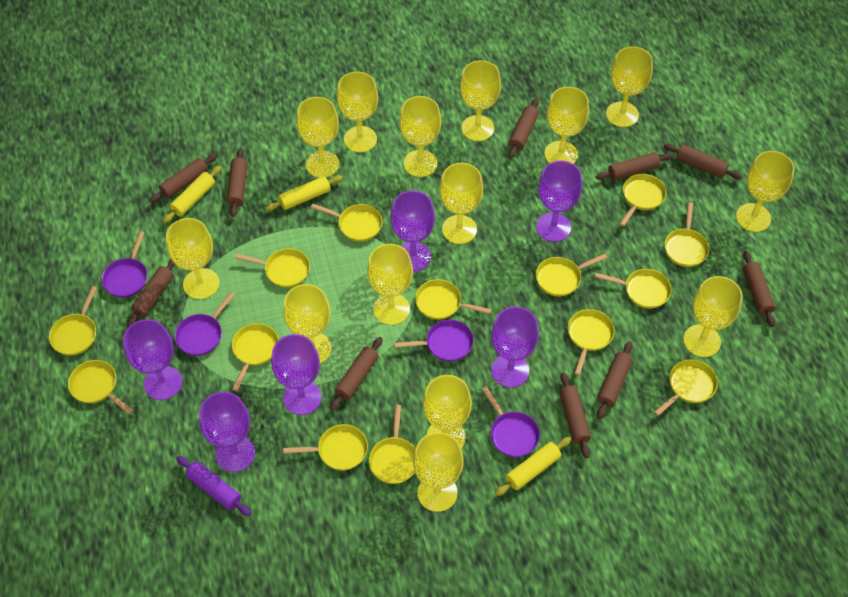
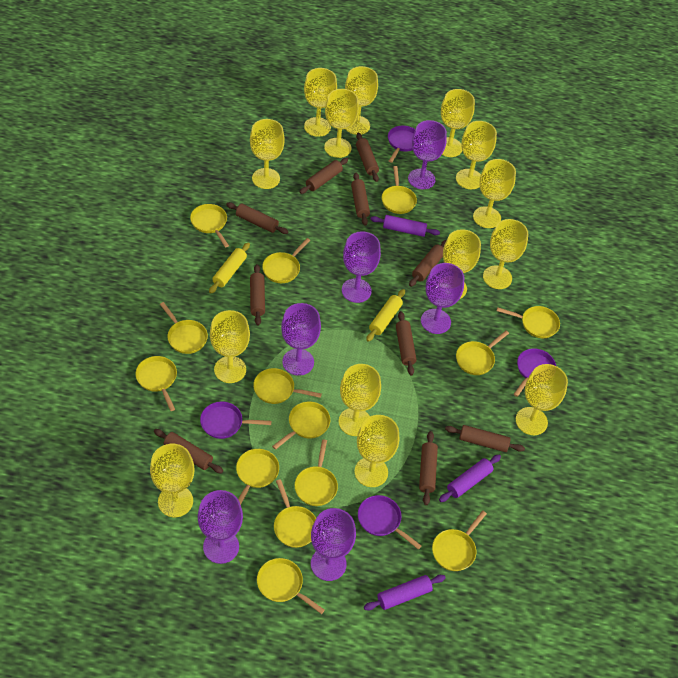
purple rolling pin: 1 -> 3
yellow rolling pin: 3 -> 2

